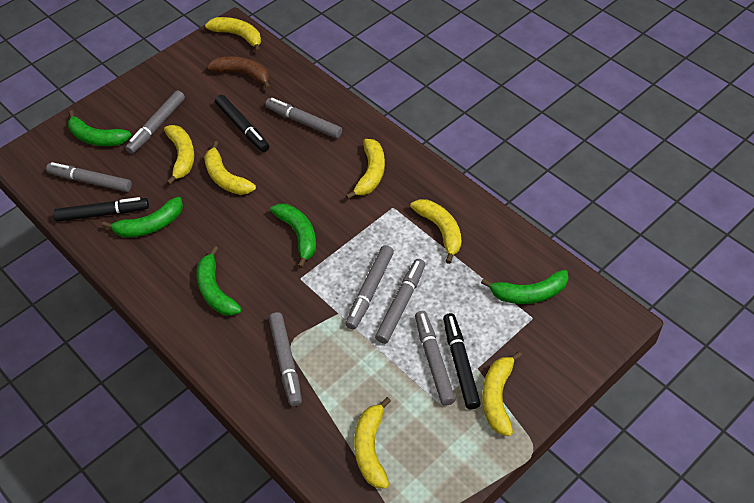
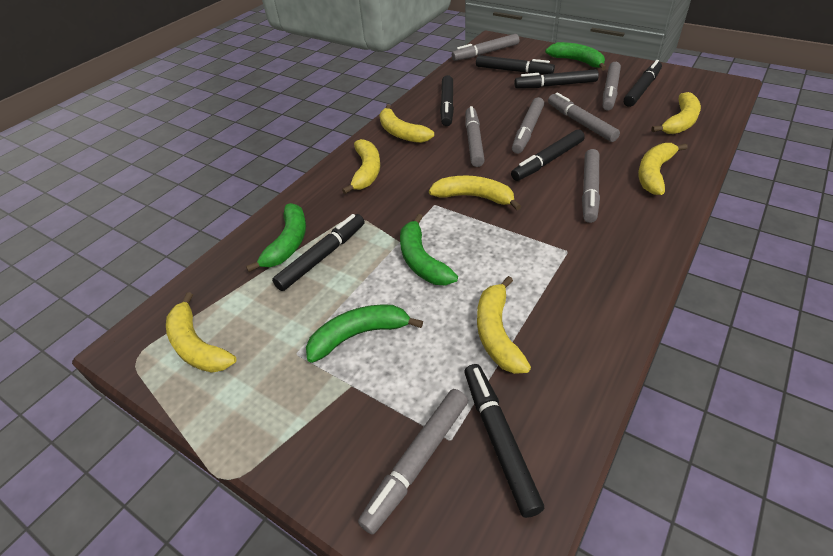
black marker: 3 -> 7
brown banana: 1 -> 0
green banana: 5 -> 4

